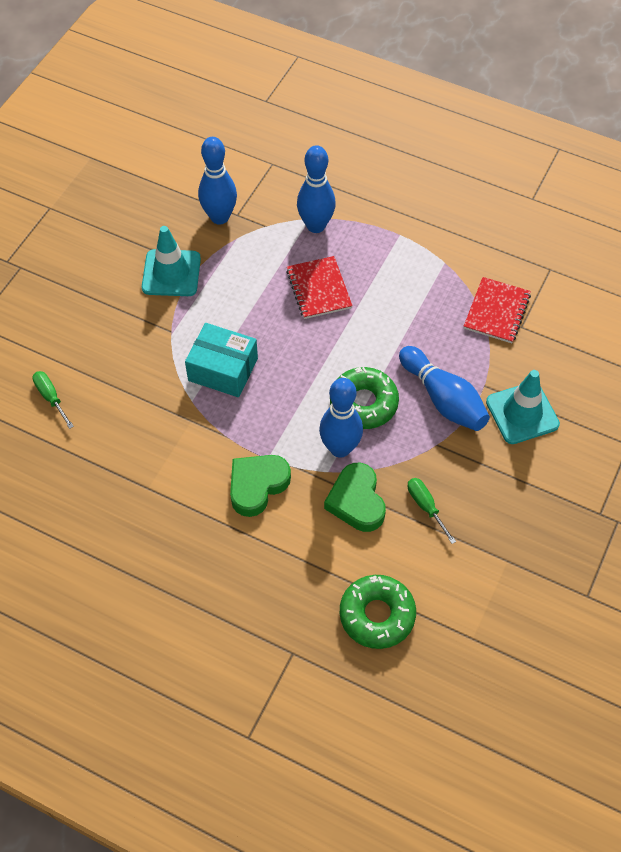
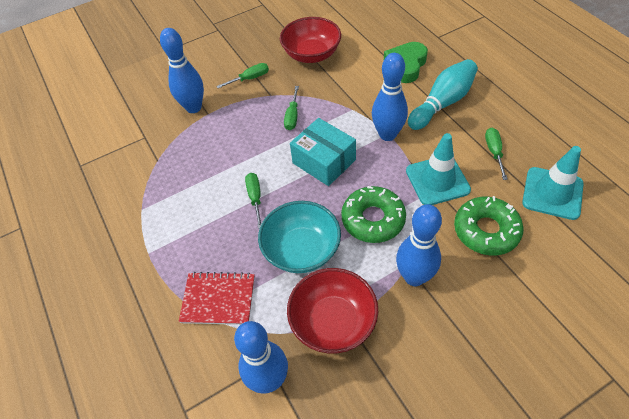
green heart: 2 -> 1
green screwdriver: 2 -> 4
red bowl: 0 -> 2
red notebook: 2 -> 1
turquoise bowl: 0 -> 1
turquoise bowling pin: 0 -> 1

